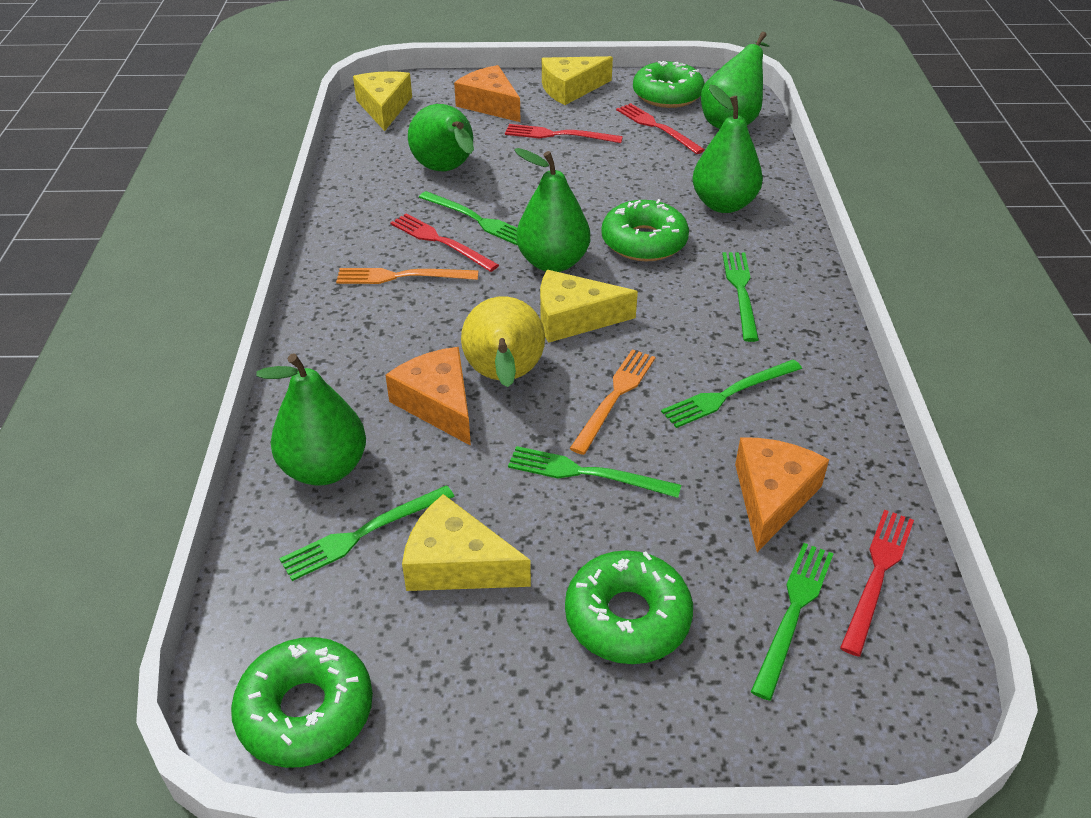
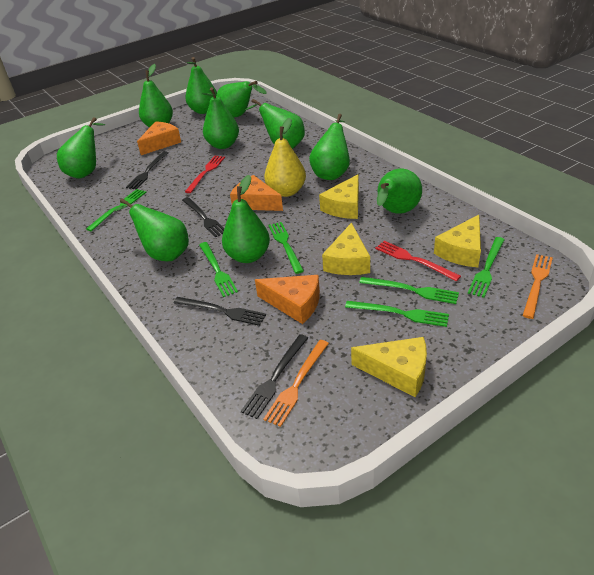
black fork: 0 -> 4
green donut: 4 -> 0
green pear: 5 -> 10
red fork: 4 -> 2

